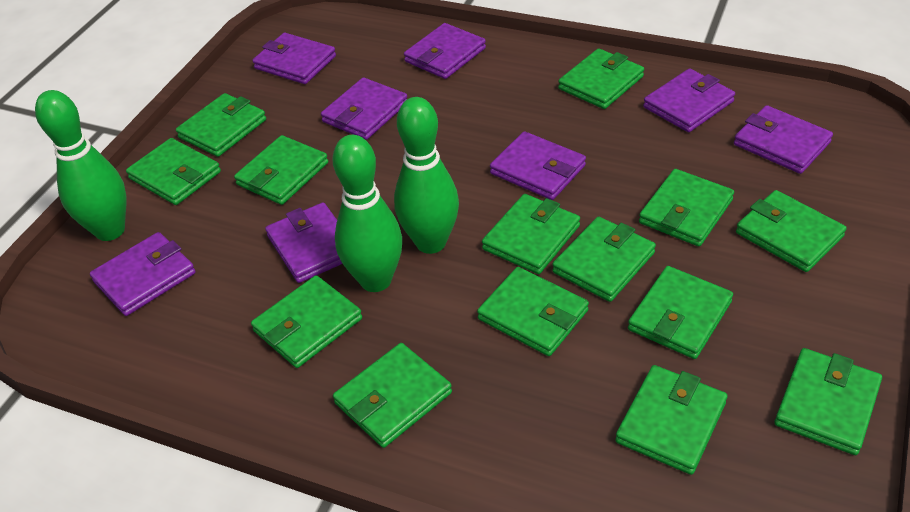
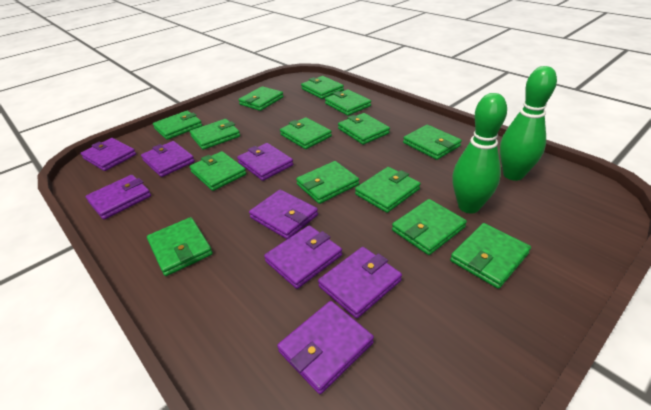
green bowling pin: 3 -> 2

